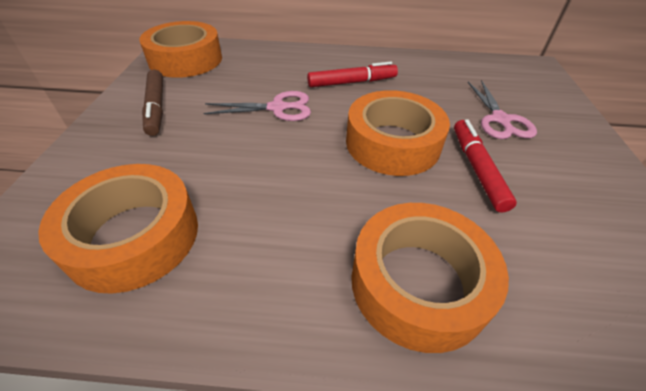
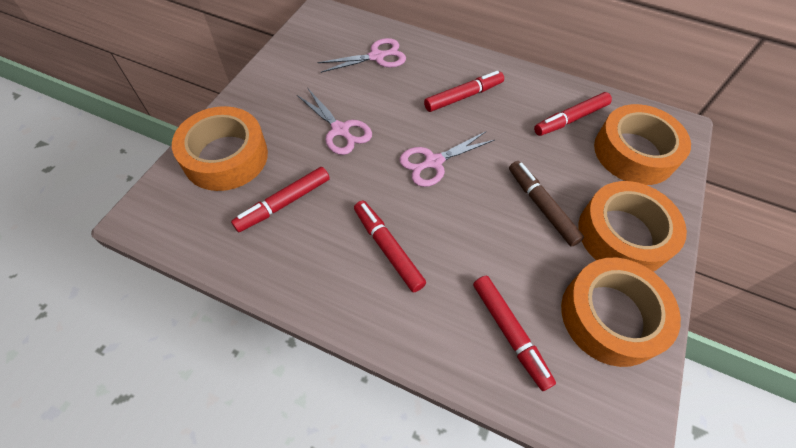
pink scissors: 2 -> 3
red marker: 2 -> 5

